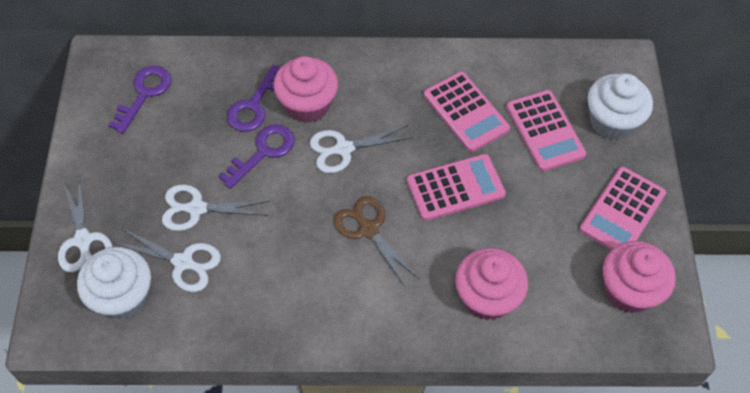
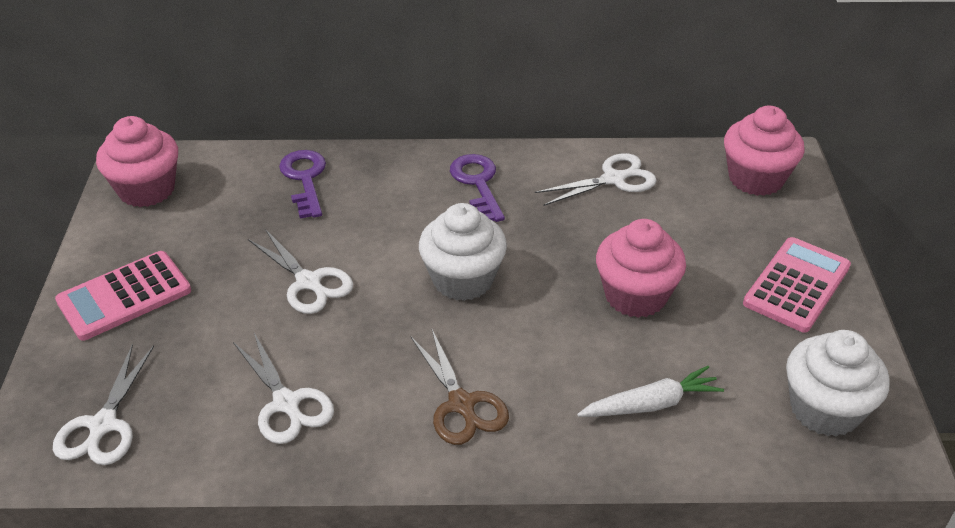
pink calculator: 4 -> 2
purple key: 3 -> 2
white carrot: 0 -> 1

